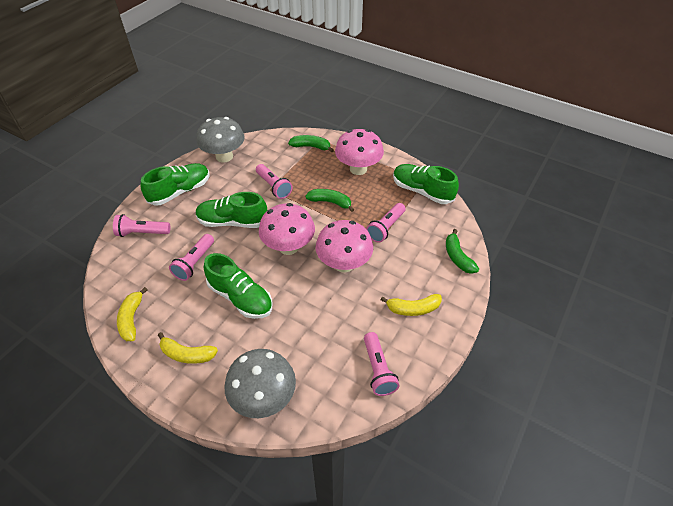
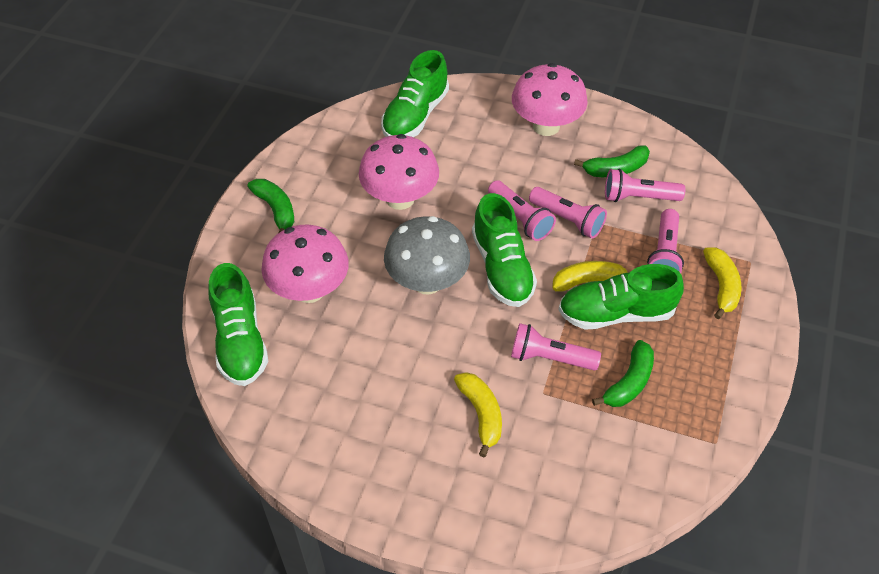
grey mushroom: 2 -> 1

